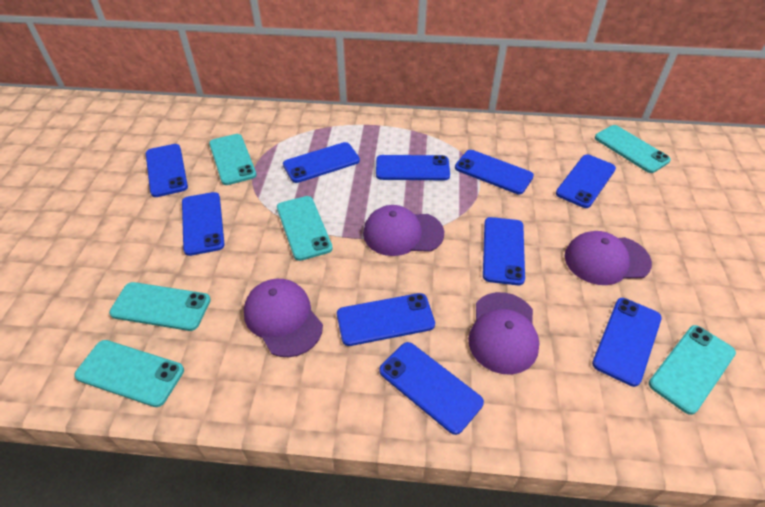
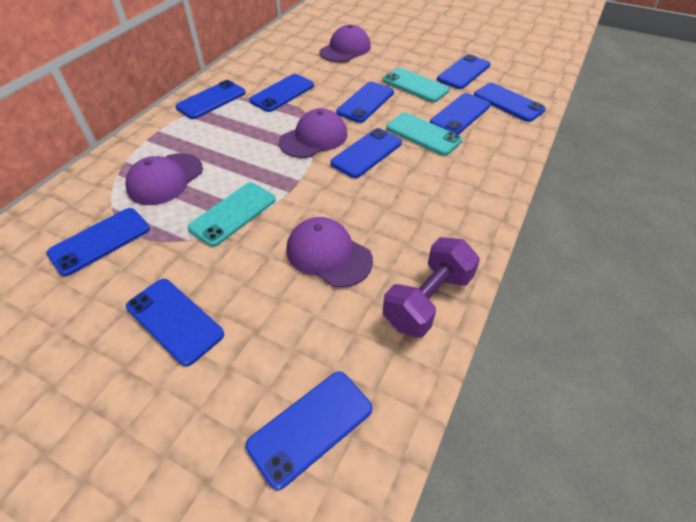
purple dumbbell: 0 -> 1
turquoise phone: 6 -> 3

